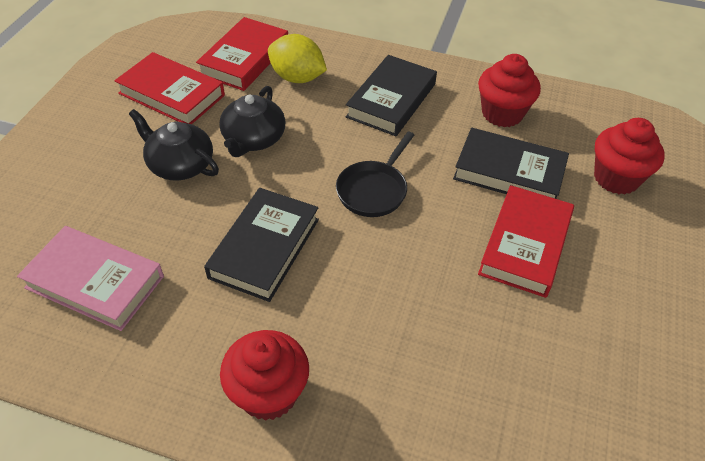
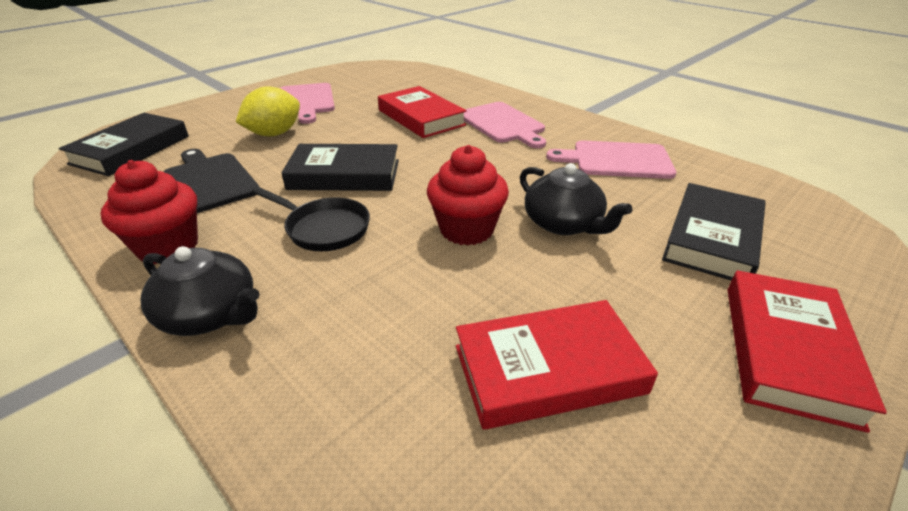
black cutting board: 0 -> 1
pink book: 1 -> 0
pink cutting board: 0 -> 3
red cupcake: 3 -> 2

